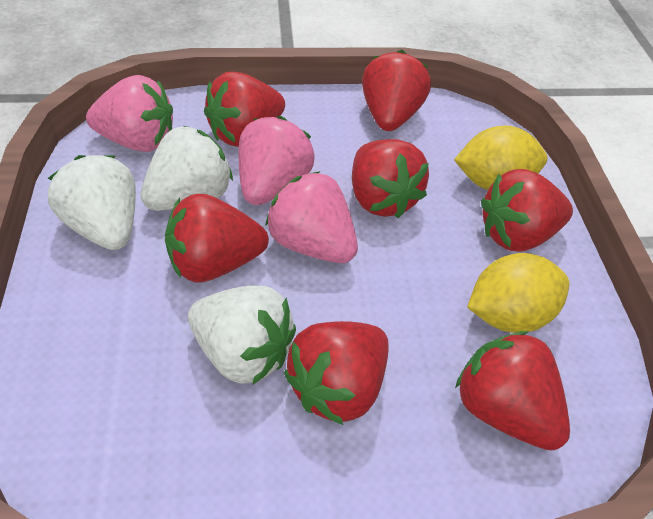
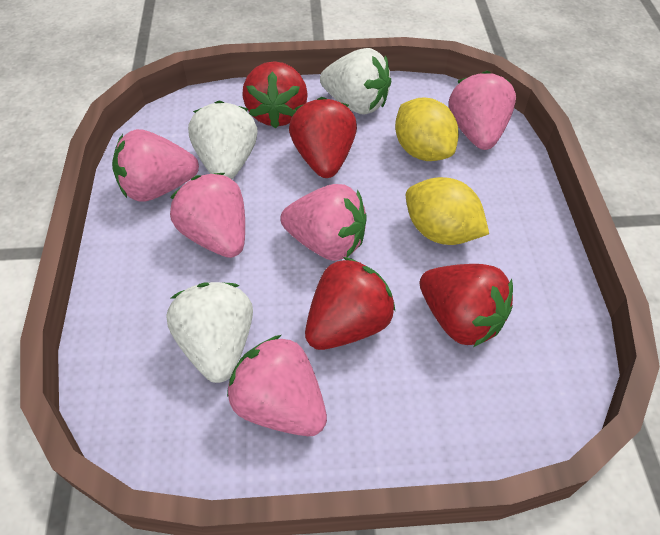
pink strawberry: 3 -> 5
red strawberry: 7 -> 4

